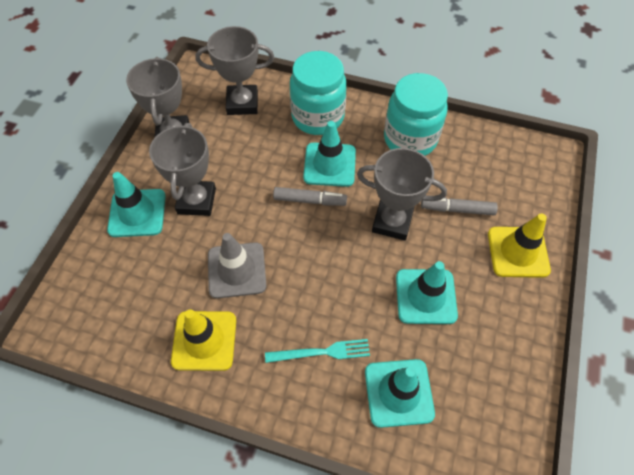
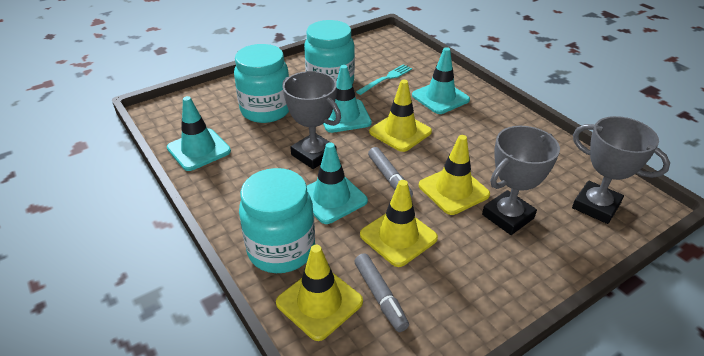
grey traffic cone: 1 -> 0
grey trophy: 4 -> 3
turquoise jar: 2 -> 3
yellow traffic cone: 2 -> 4

